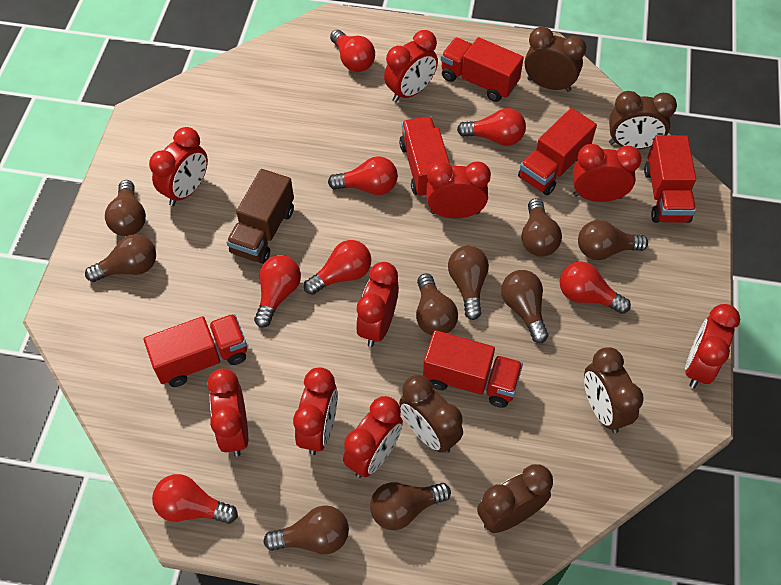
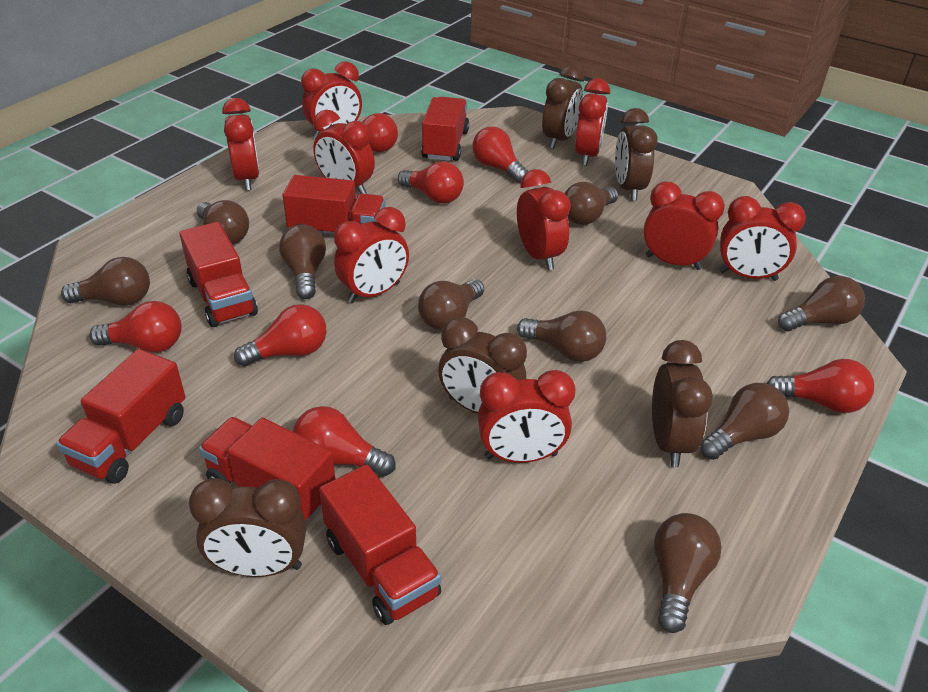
brown truck: 1 -> 0

